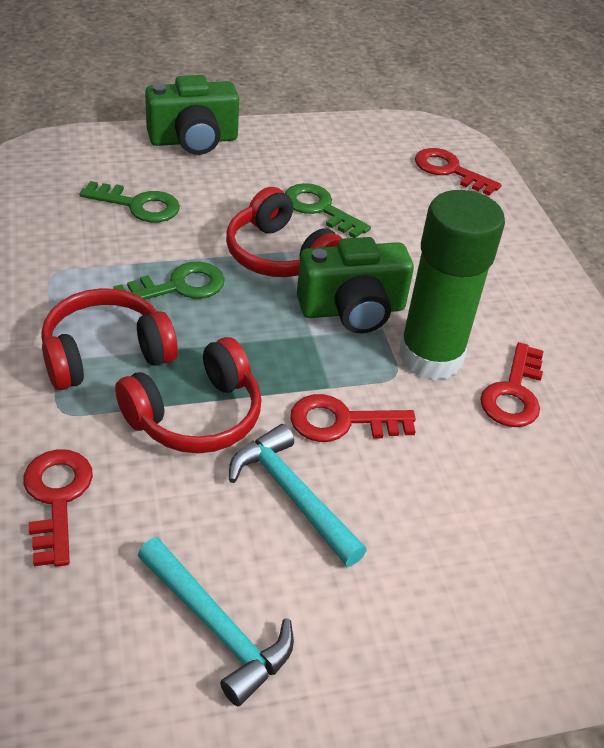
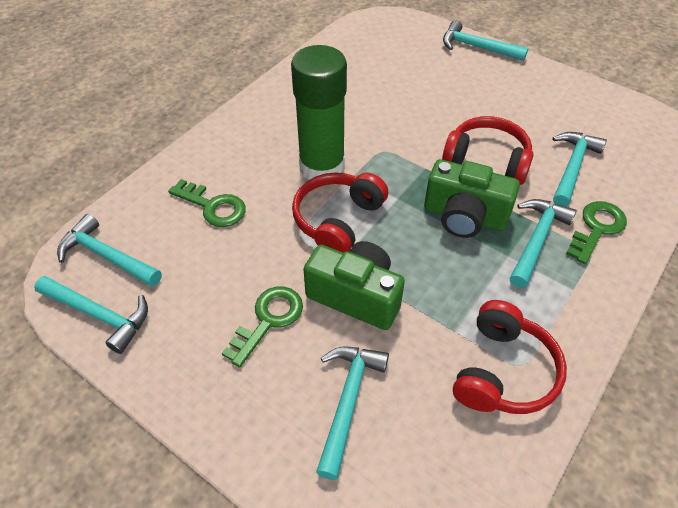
red key: 4 -> 0
turquoise hammer: 2 -> 6

